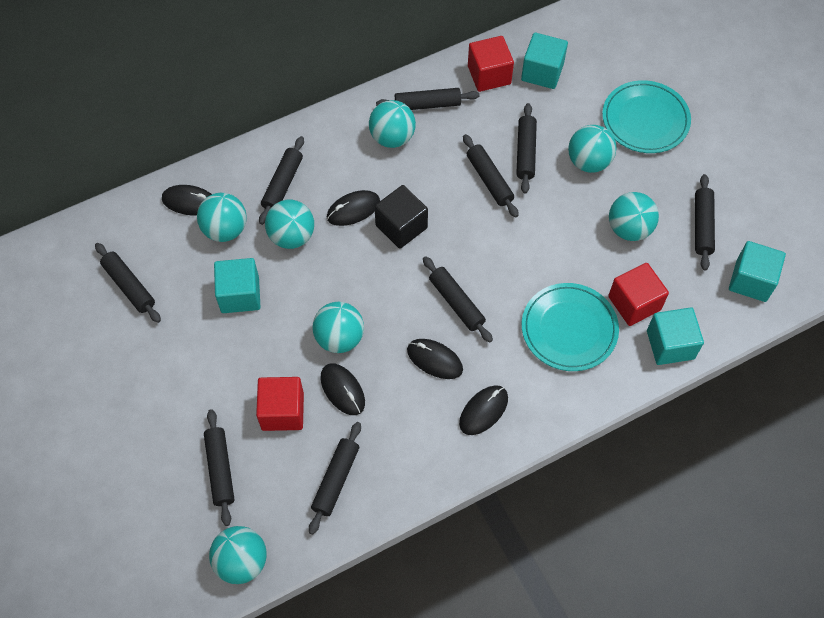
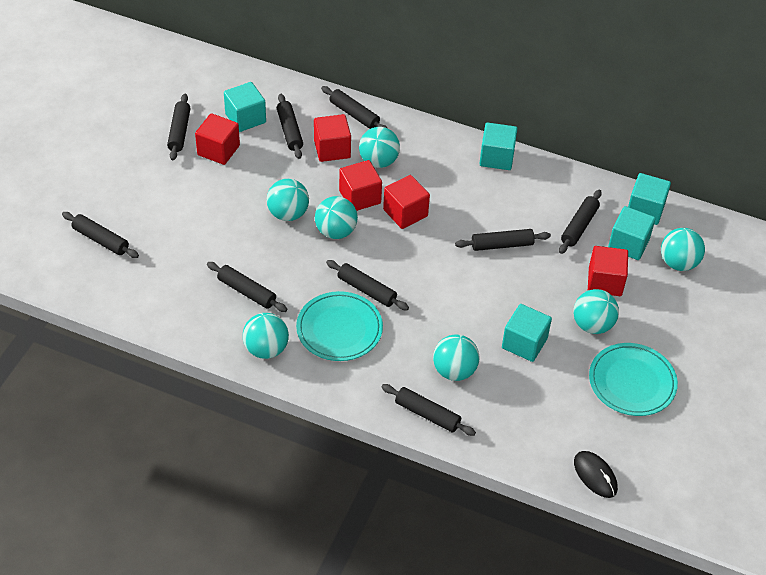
black cube: 1 -> 0
black mouse: 5 -> 1
red cube: 3 -> 5
turquoise cube: 4 -> 5

